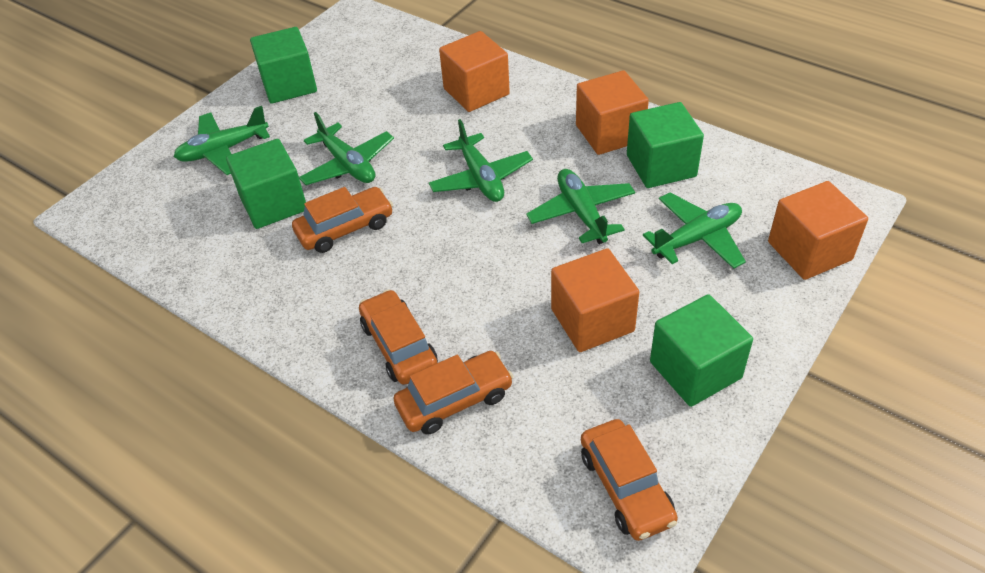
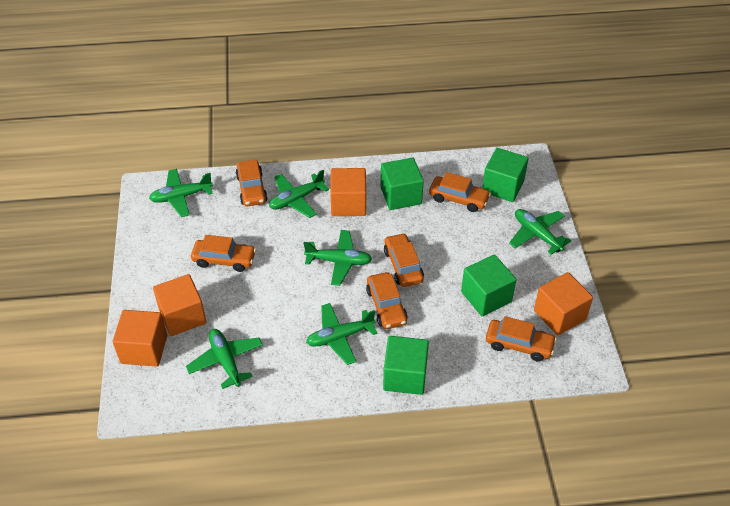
green plane: 5 -> 6
orange car: 4 -> 6

